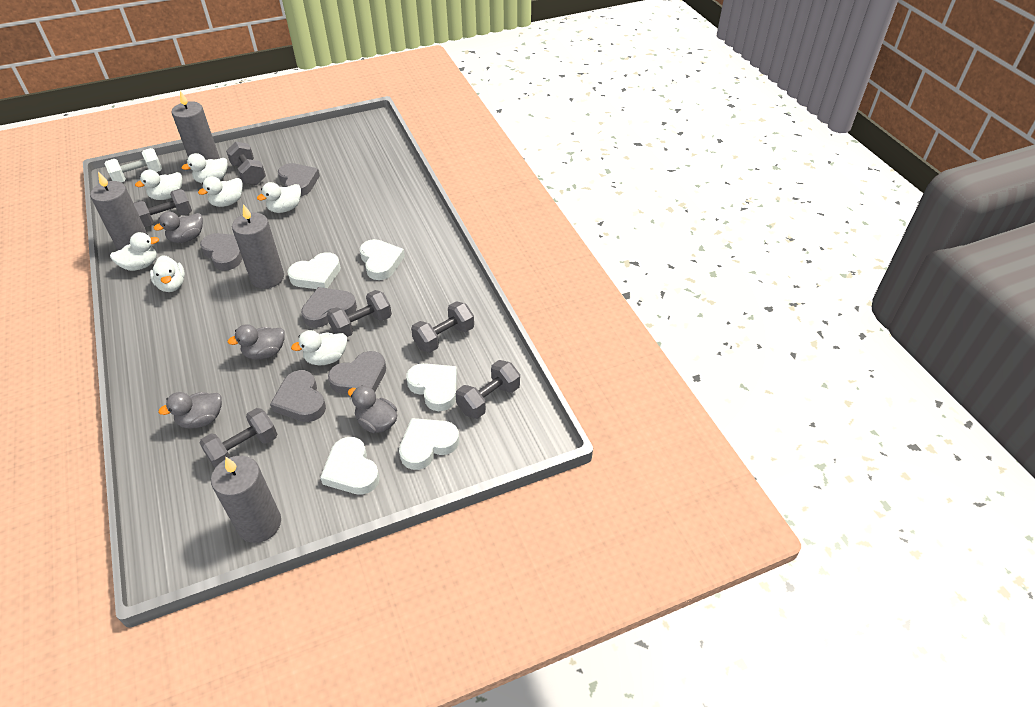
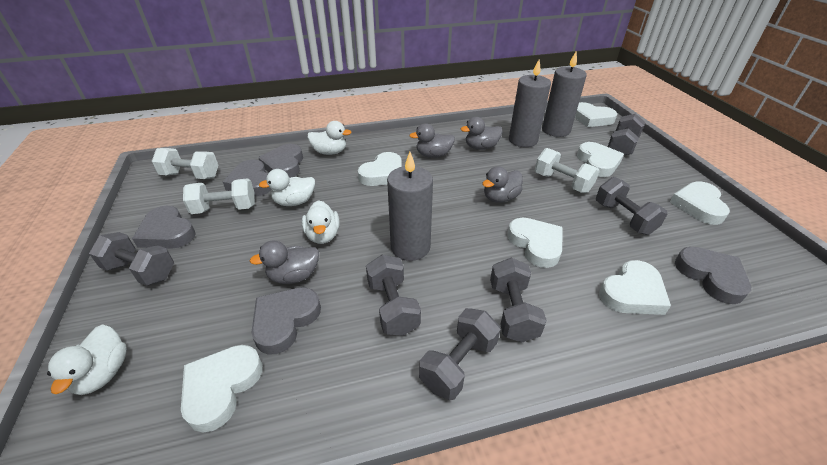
grey candle: 4 -> 3
white duck: 7 -> 4
white dumbbell: 1 -> 3
white heart: 5 -> 7

